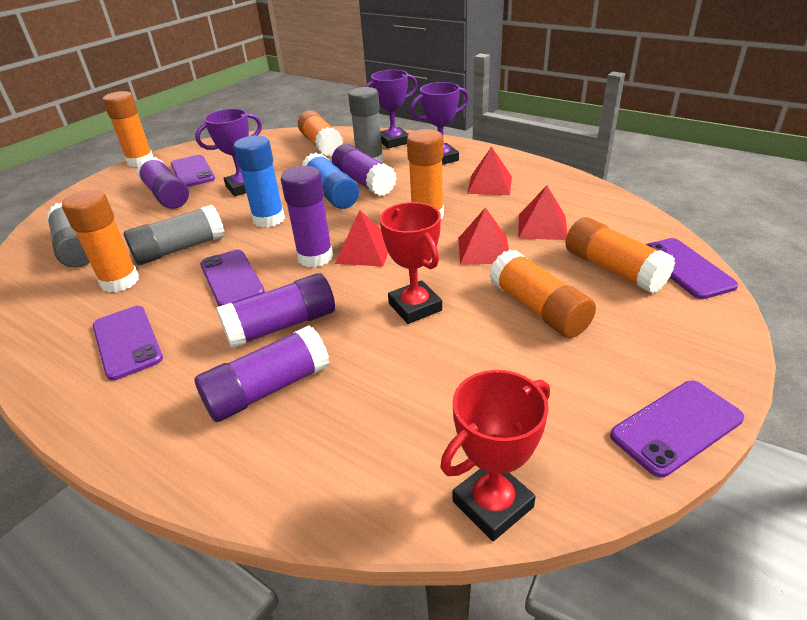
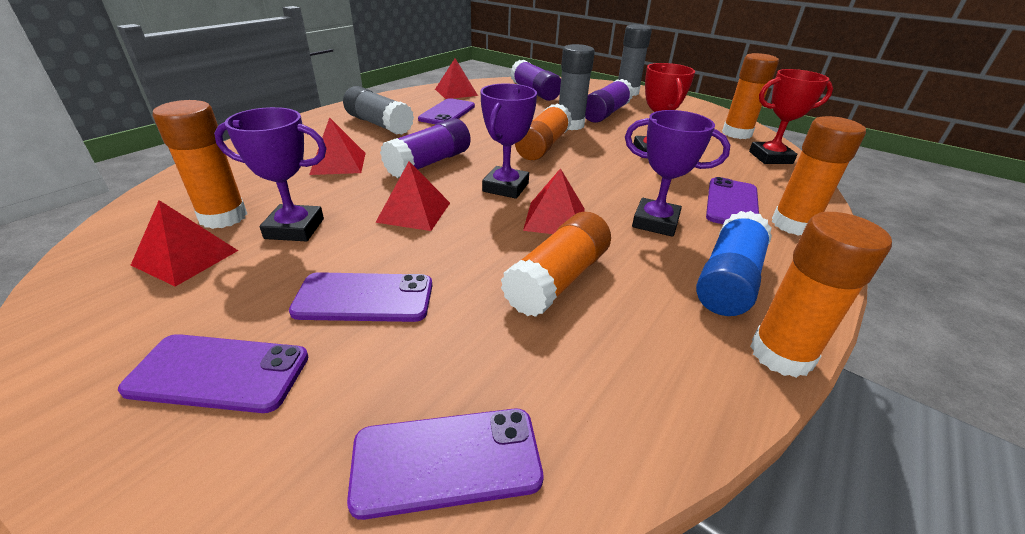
blue glue stick: 2 -> 1
purple glue stick: 5 -> 3
red pyramid: 4 -> 5

